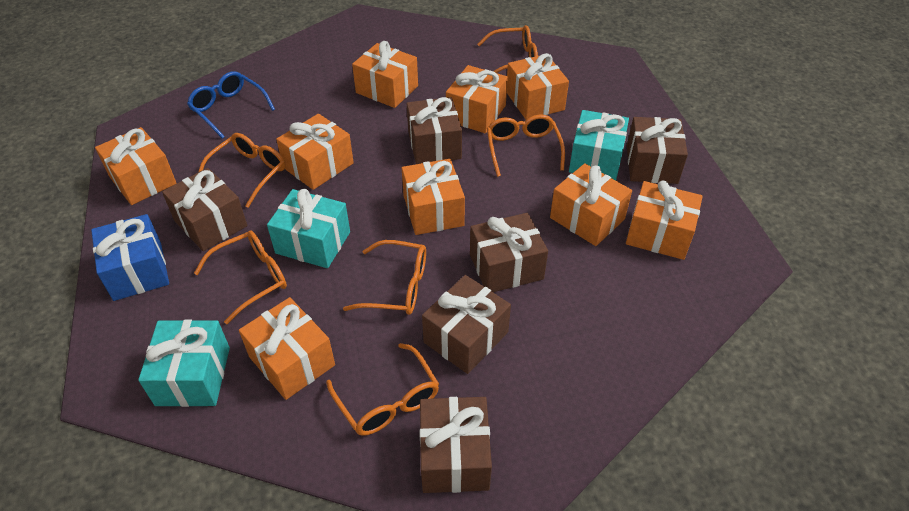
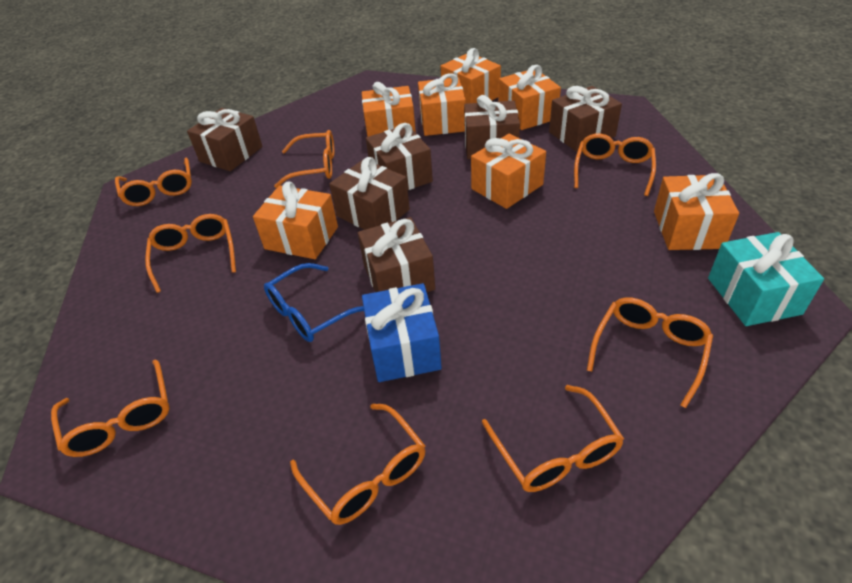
orange gift: 9 -> 7
orange glasses: 6 -> 8
turquoise gift: 3 -> 1

